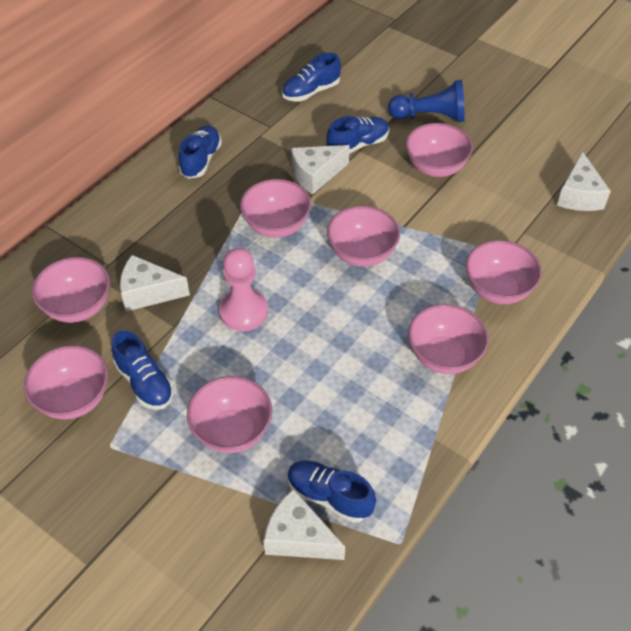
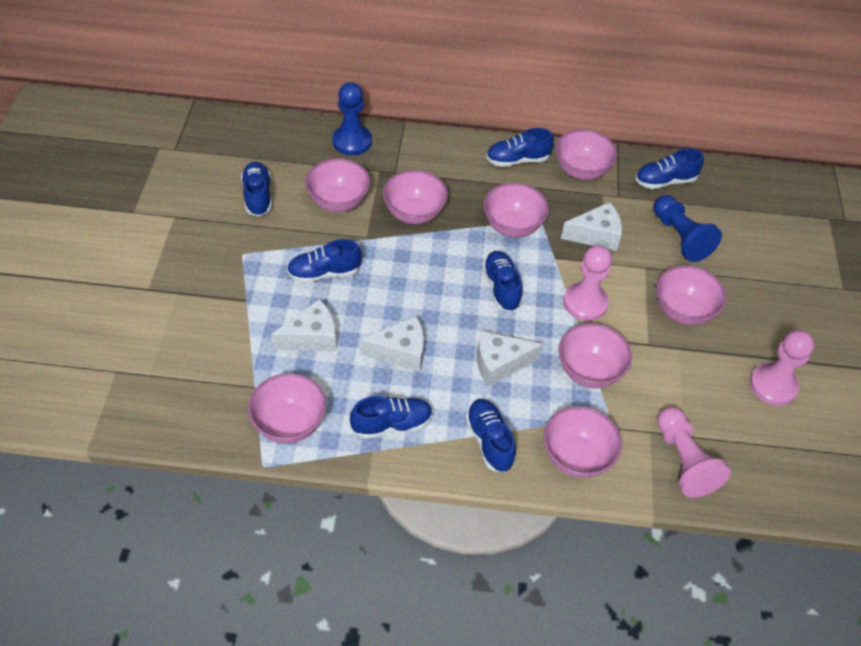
blue pawn: 1 -> 2
blue shoe: 5 -> 7
pink pawn: 1 -> 3

